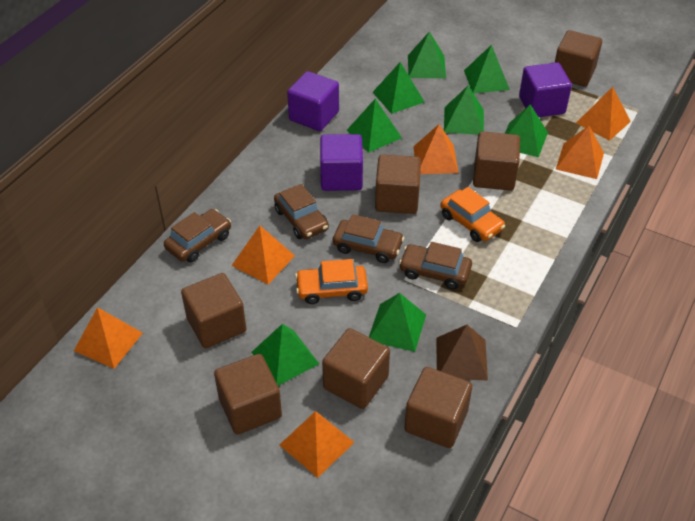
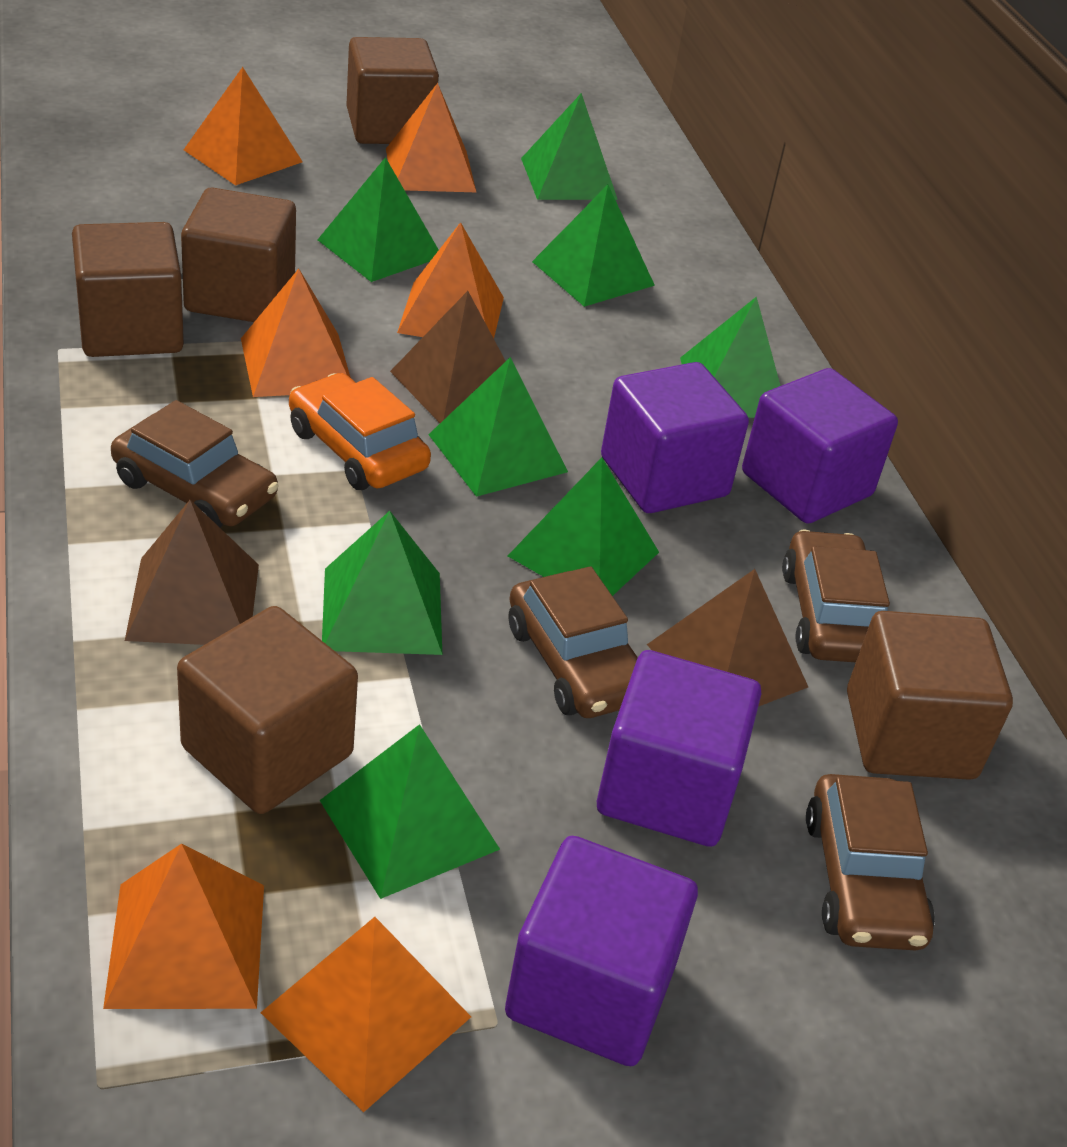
brown cube: 7 -> 5
brown pyramid: 1 -> 3
orange car: 2 -> 1
purple cube: 3 -> 4

